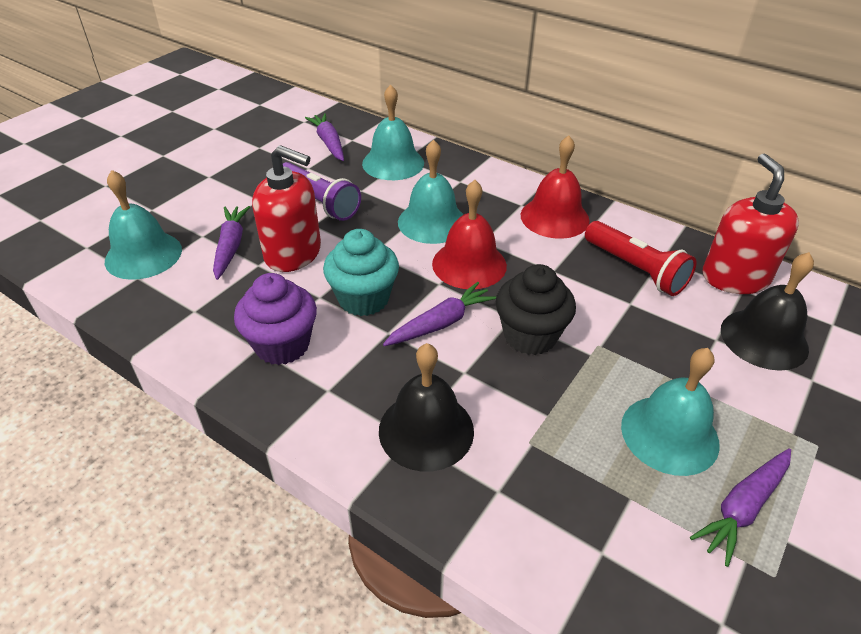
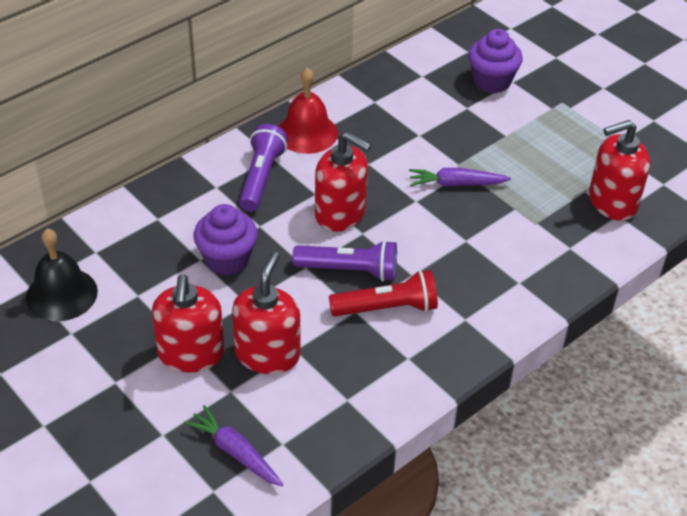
black bell: 2 -> 1
black cupcake: 1 -> 0
purple carrot: 4 -> 2
purple cupcake: 1 -> 2
purple flashlight: 1 -> 2
red bell: 2 -> 1
red soap dispenser: 2 -> 4
turquoise bell: 4 -> 0
turquoise cupcake: 1 -> 0

